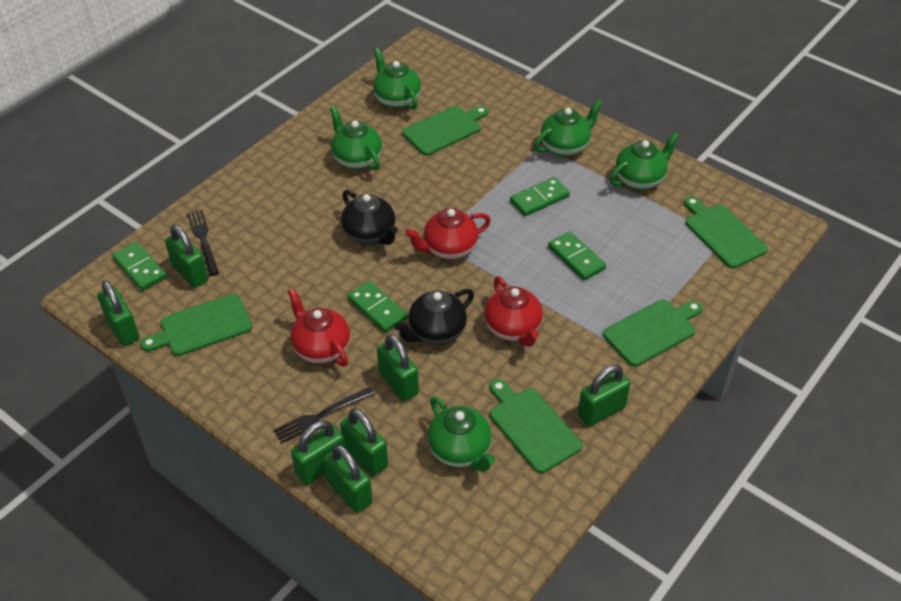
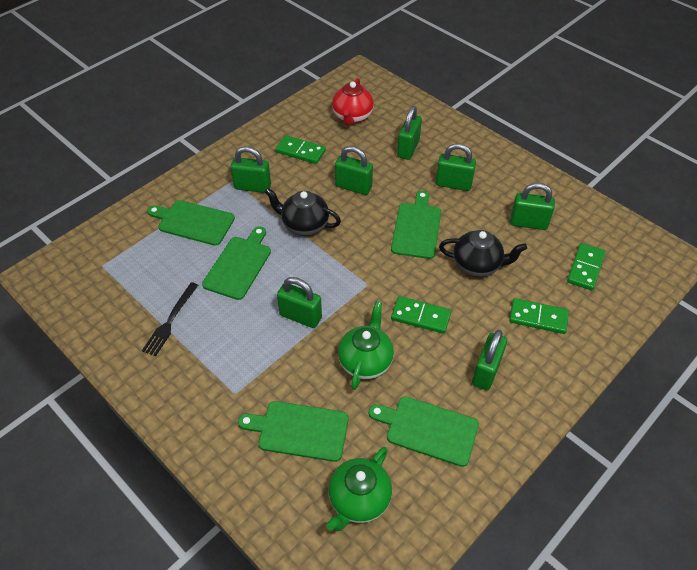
black fork: 2 -> 1
green teapot: 5 -> 2
red teapot: 3 -> 1

